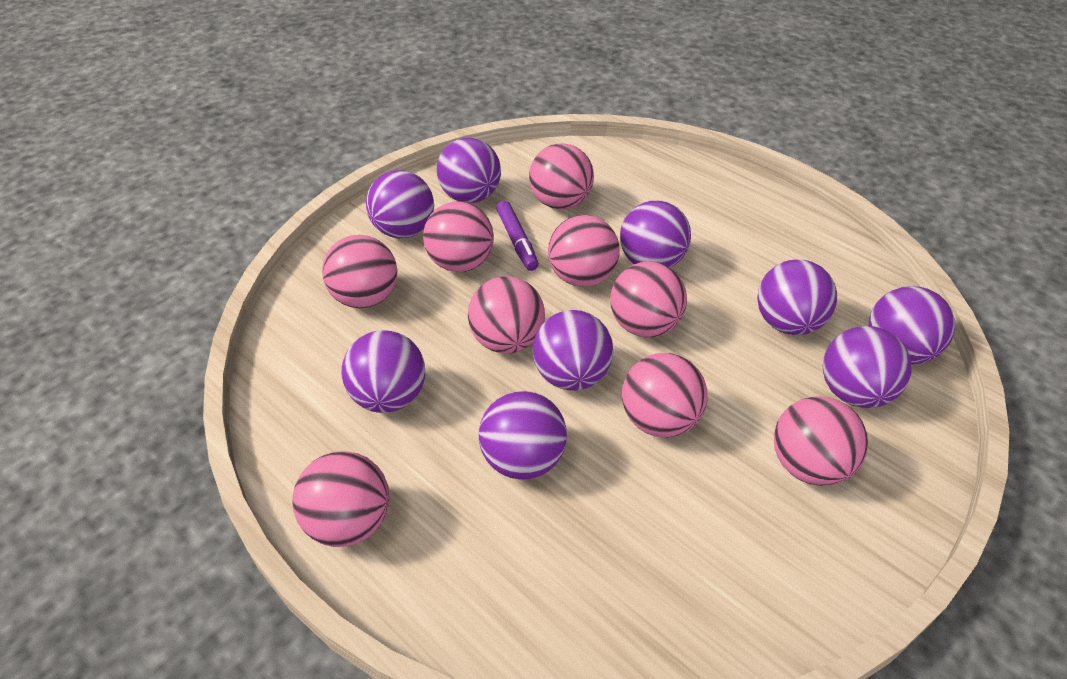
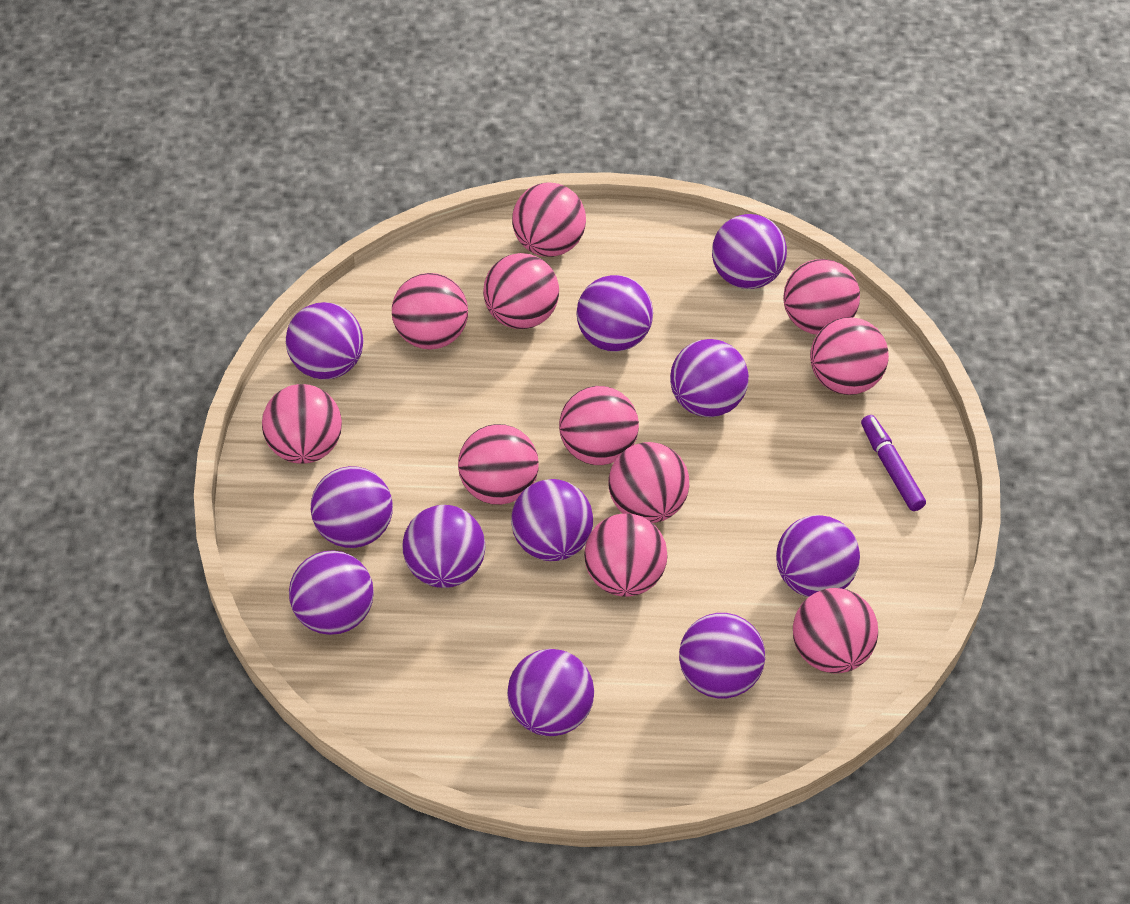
pink ball: 9 -> 11
purple ball: 9 -> 11

